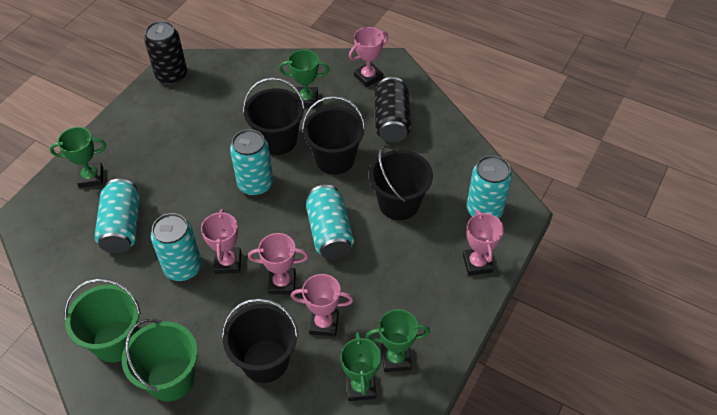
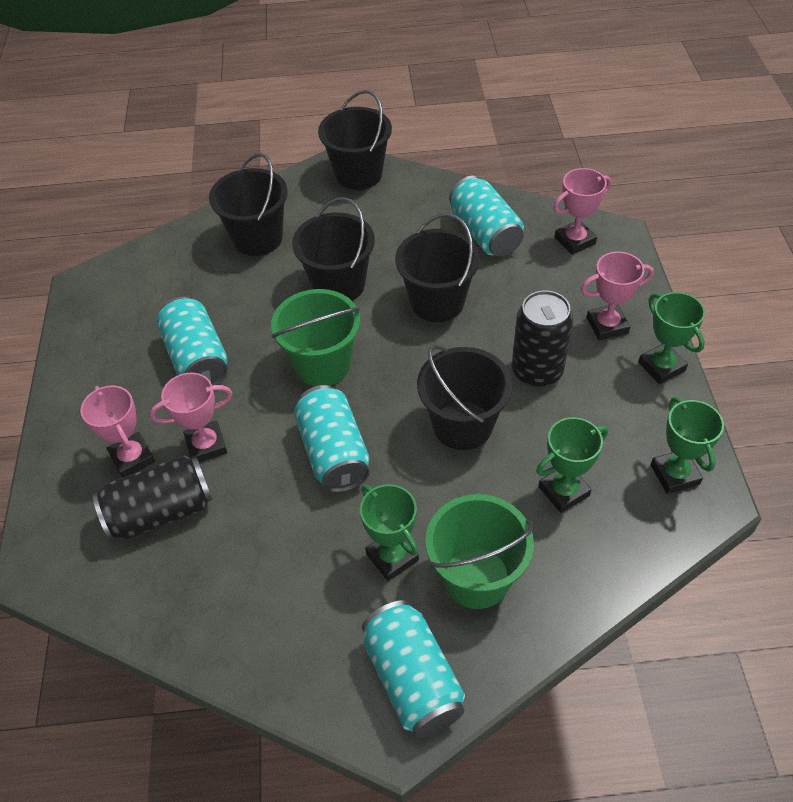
black bucket: 4 -> 5
pink trophy: 5 -> 4
turquoise can: 5 -> 4

